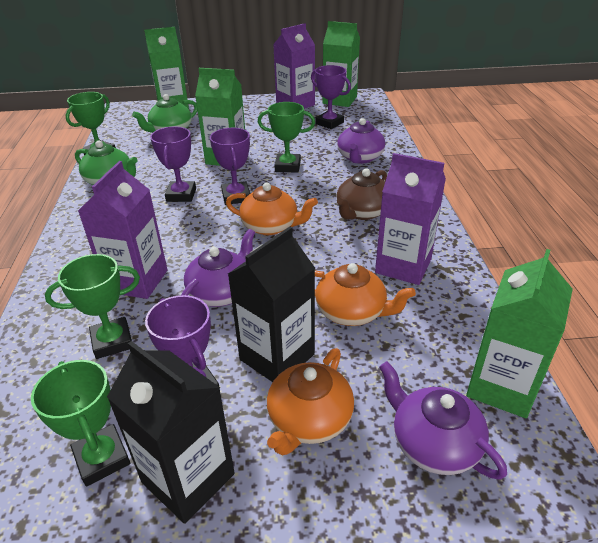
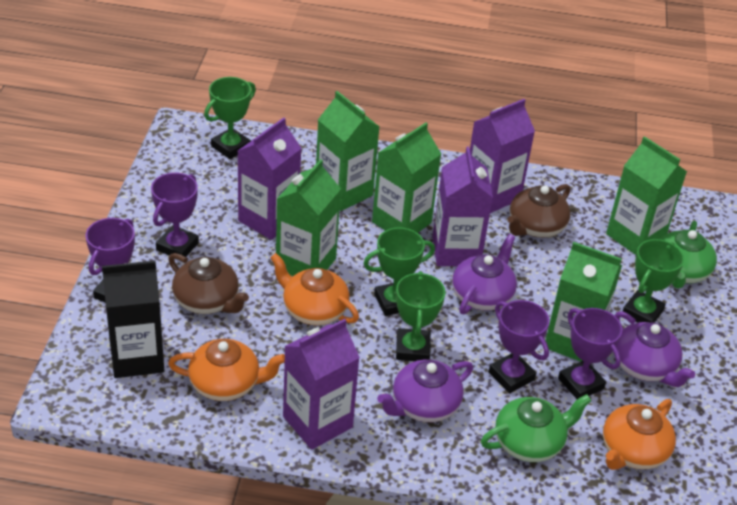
black carton: 2 -> 1
brown teapot: 1 -> 2
green carton: 4 -> 5
purple carton: 3 -> 4

